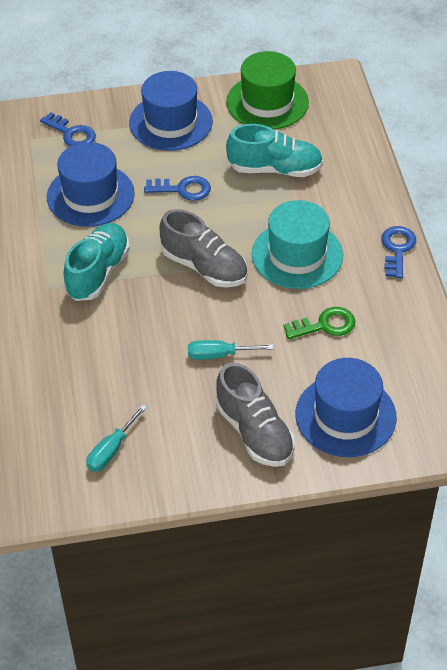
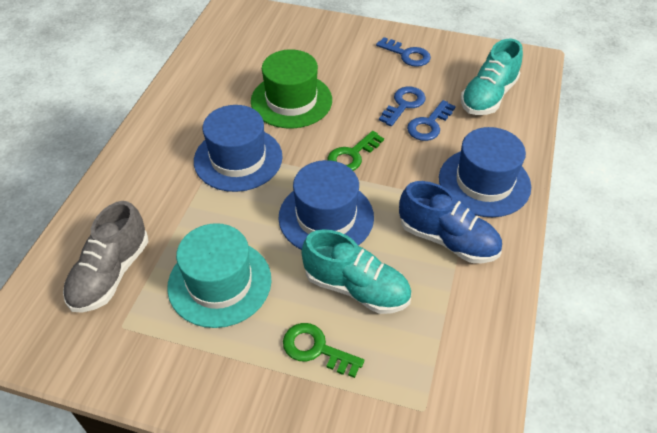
blue shoe: 0 -> 1
green key: 1 -> 2
grey shoe: 2 -> 1
turquoise screwdriver: 2 -> 0

